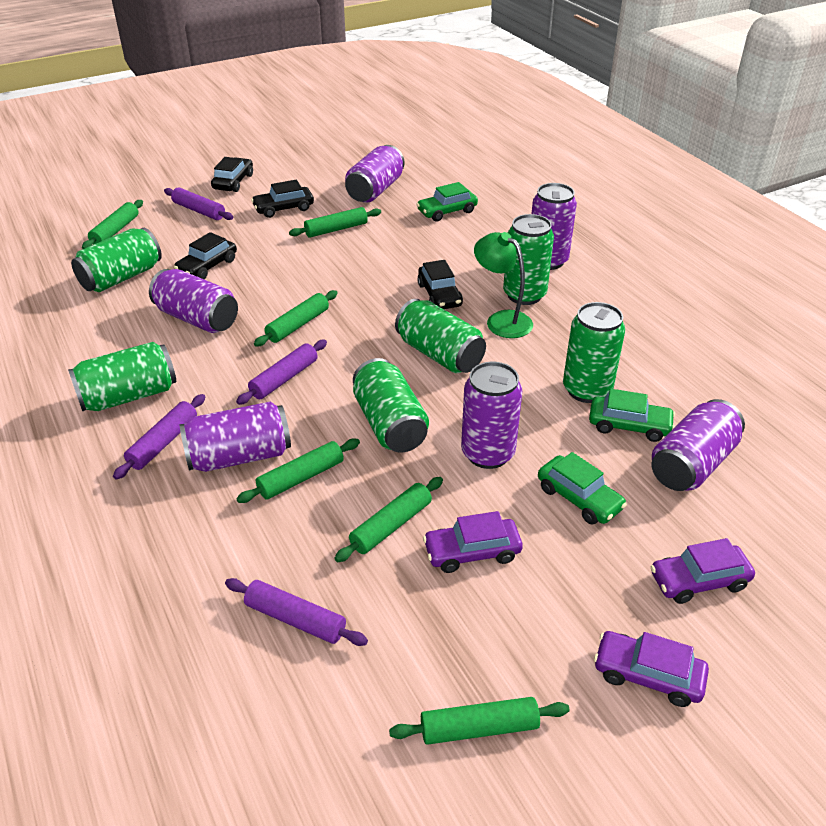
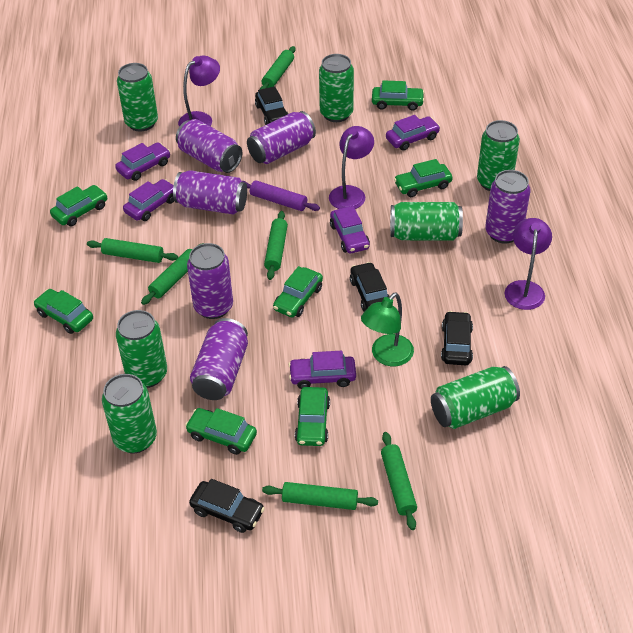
green can: 6 -> 7
green car: 3 -> 7
purple car: 3 -> 5
purple lamp: 0 -> 3
purple rolling pin: 4 -> 1

